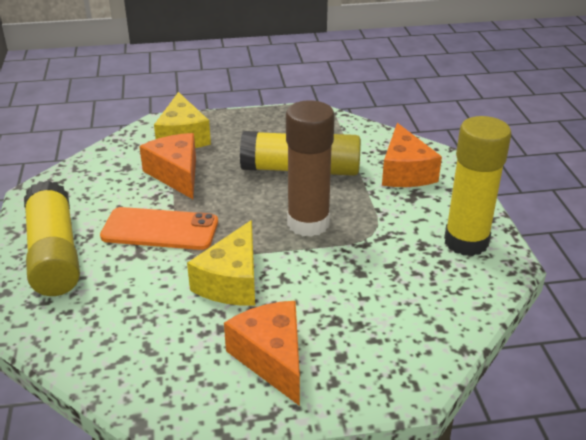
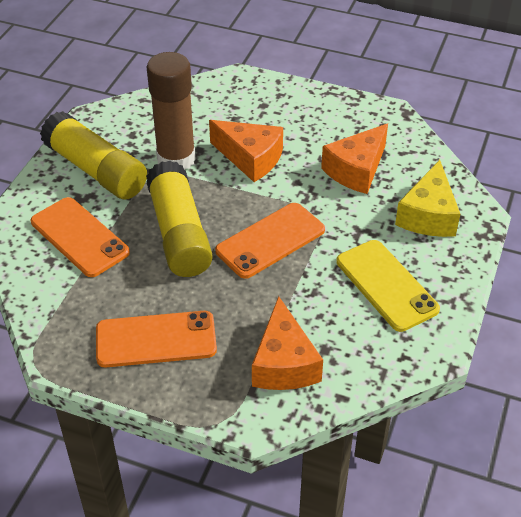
orange phone: 1 -> 3
yellow cheese: 2 -> 1
yellow glue stick: 3 -> 2
yellow phone: 0 -> 1

